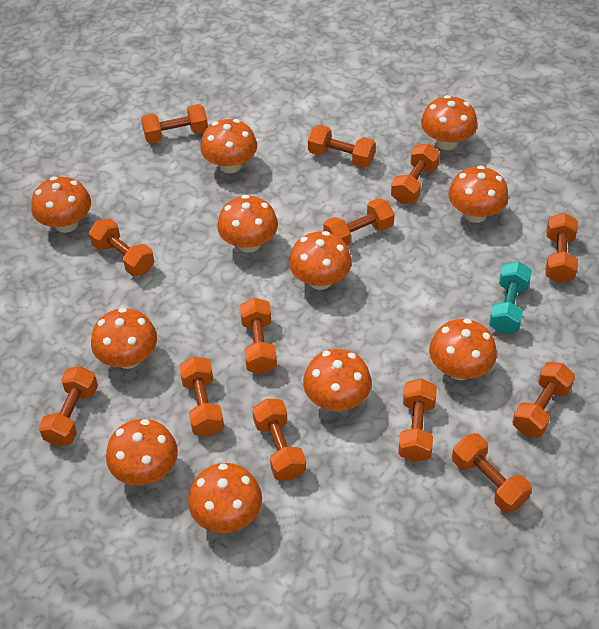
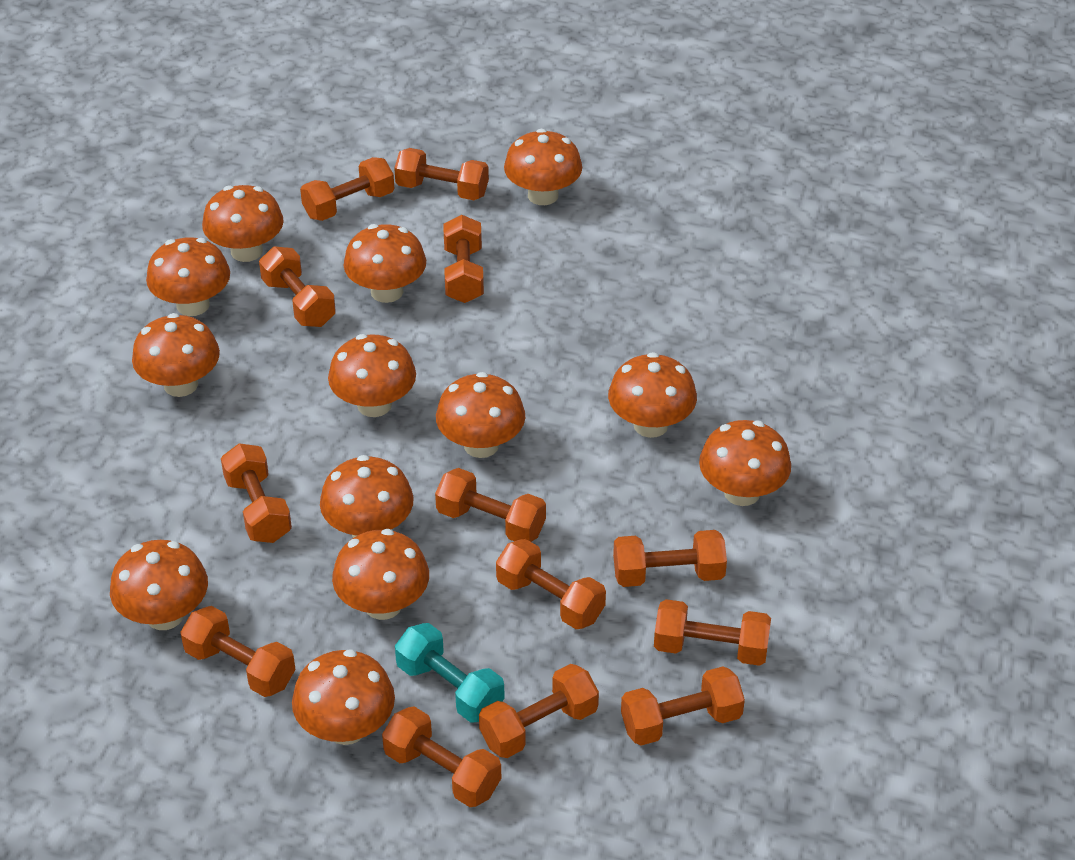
orange mushroom: 11 -> 13

